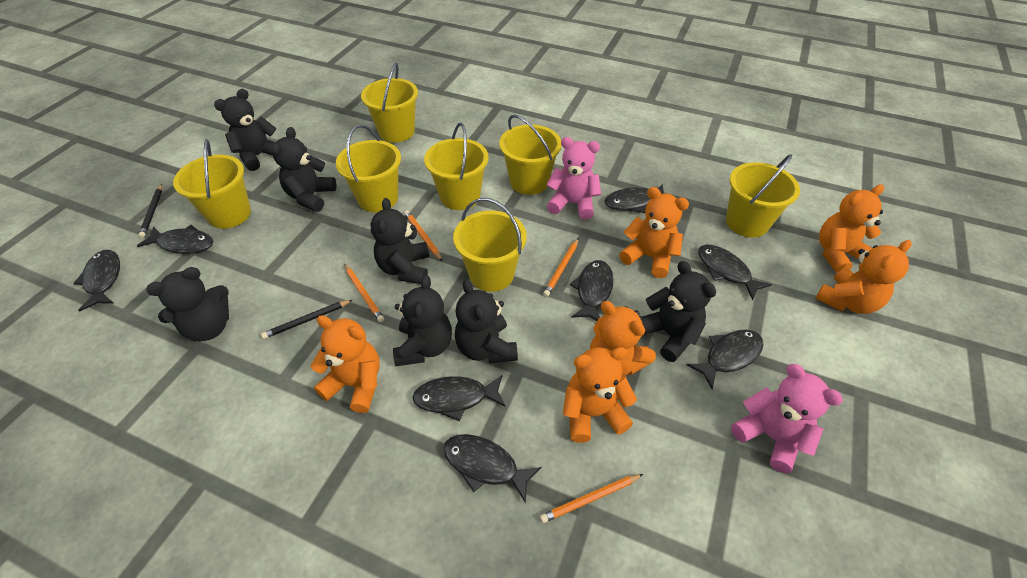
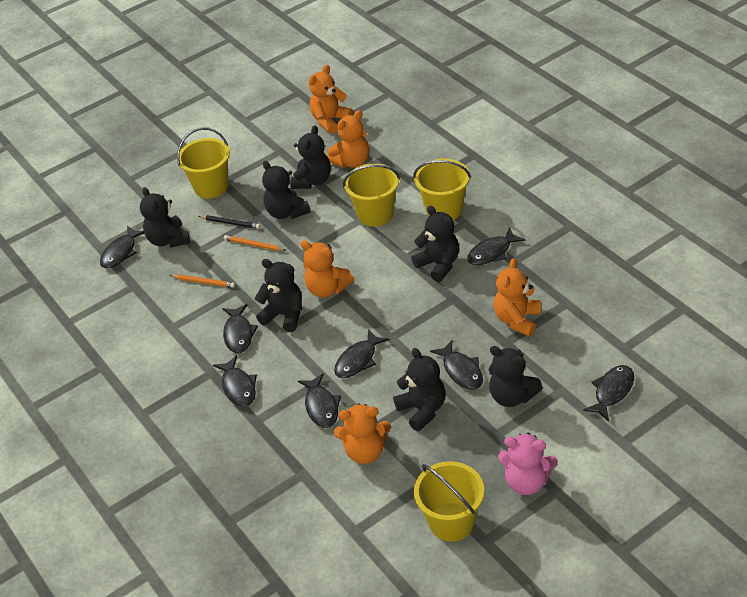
black pencil: 2 -> 1
orange pencil: 4 -> 2
orange teddy bear: 6 -> 5
pink teddy bear: 2 -> 1
yellow bucket: 7 -> 4

